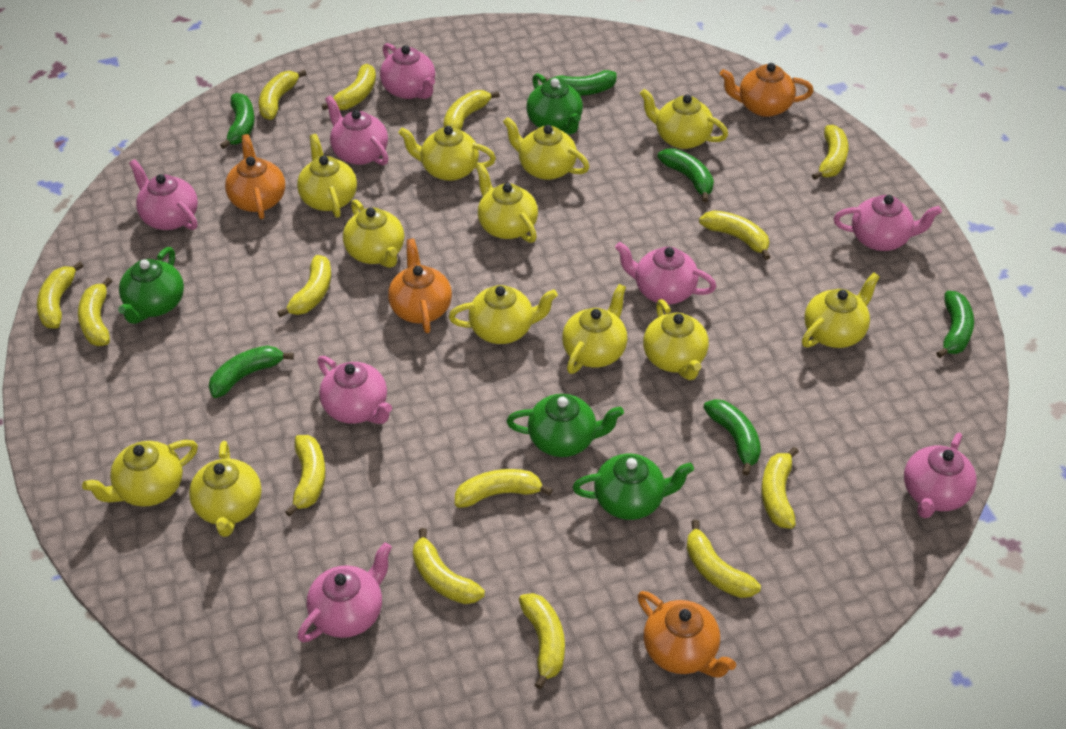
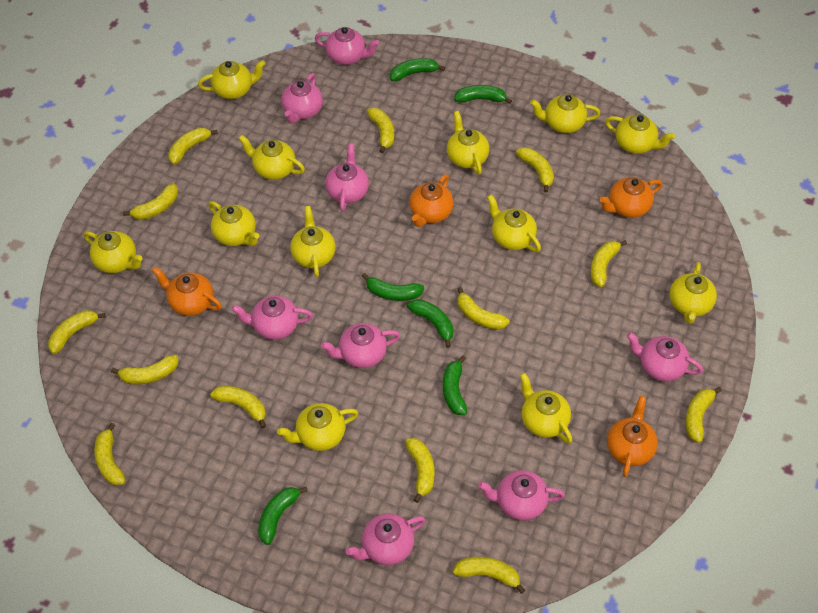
green teapot: 4 -> 0
yellow banana: 14 -> 13

